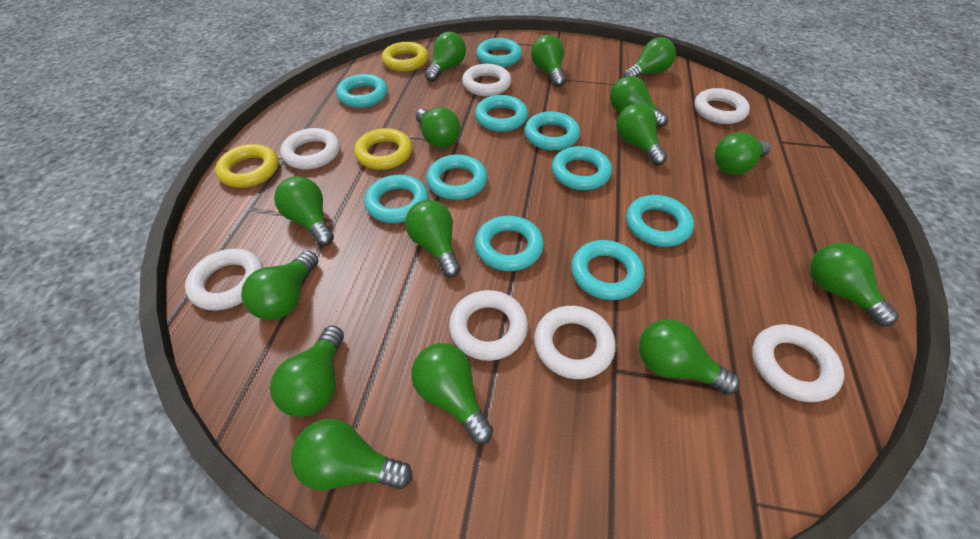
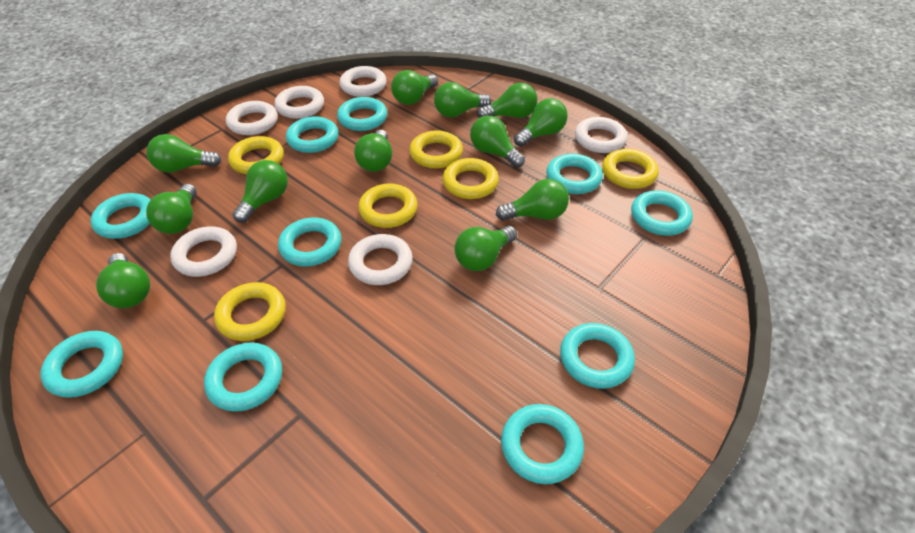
green light bulb: 15 -> 12
white ring: 7 -> 6
yellow ring: 3 -> 6

